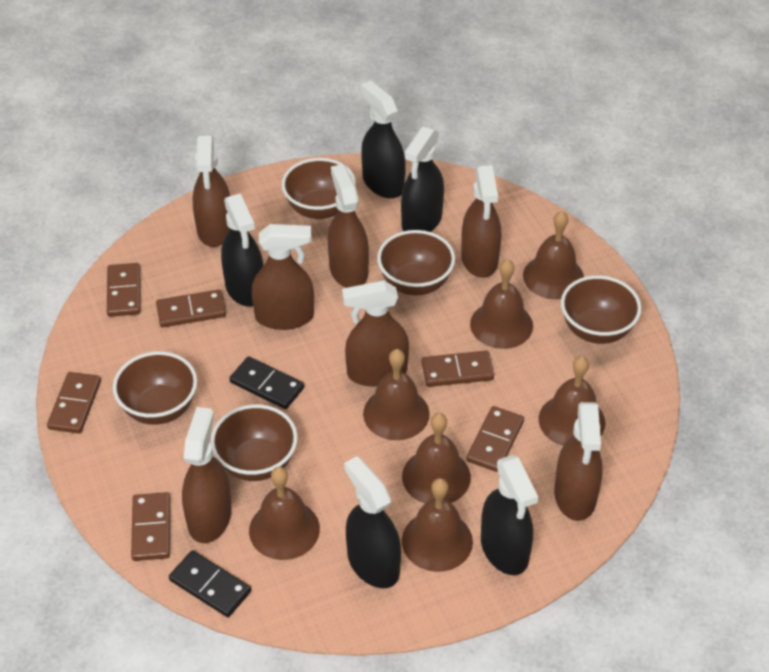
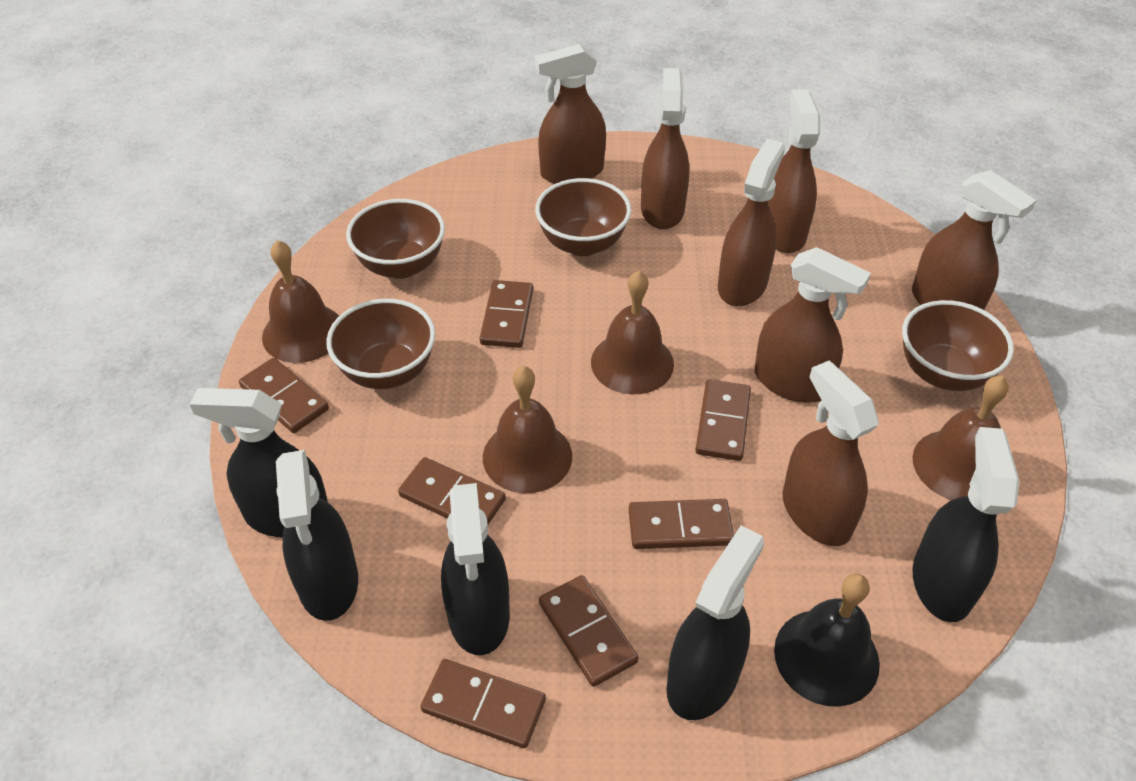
black bell: 0 -> 1
black domino: 2 -> 0
brown bell: 7 -> 4
brown bowl: 5 -> 4
brown domino: 6 -> 7

